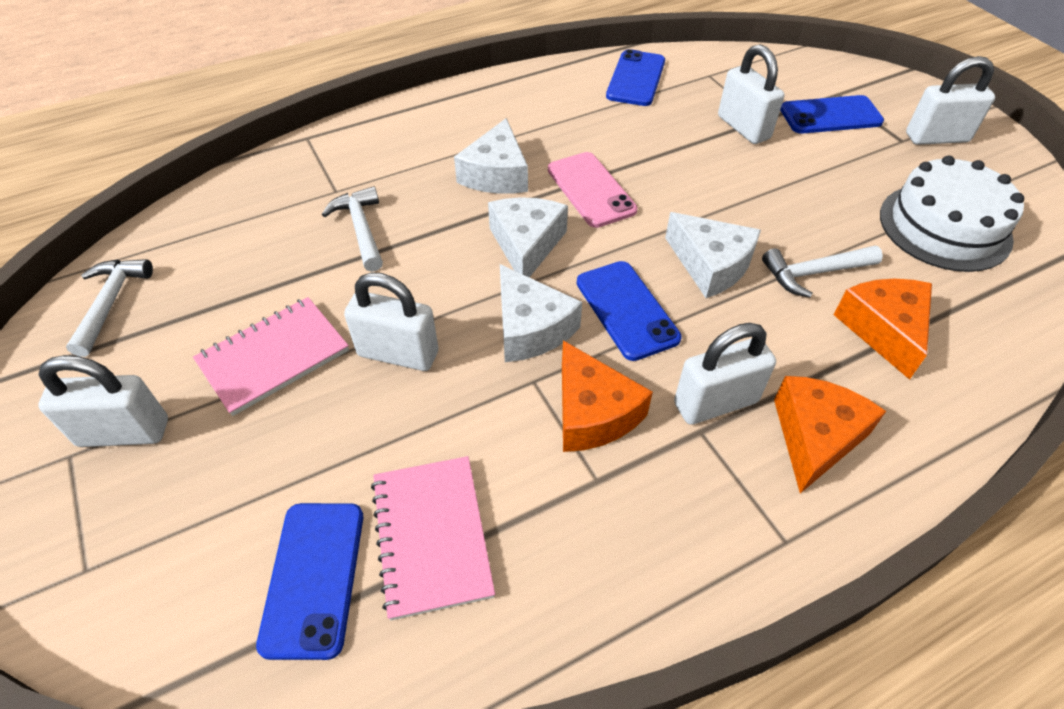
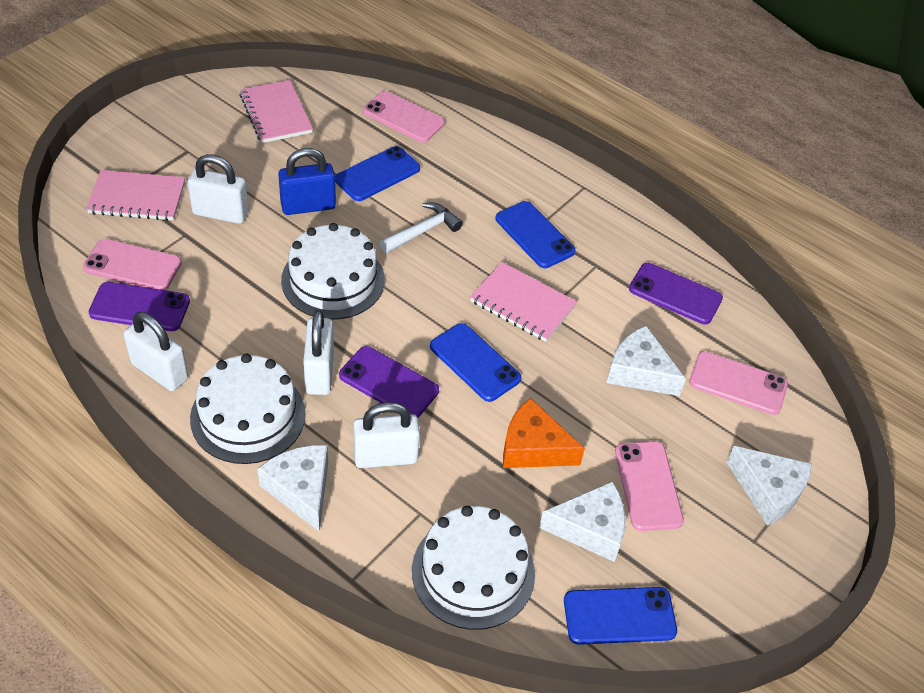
blue padlock: 0 -> 1
orange cheese: 3 -> 1
pink notebook: 2 -> 3
pink phone: 1 -> 4
purple phone: 0 -> 3
white cake: 1 -> 3
white hammer: 3 -> 1
white padlock: 5 -> 4

